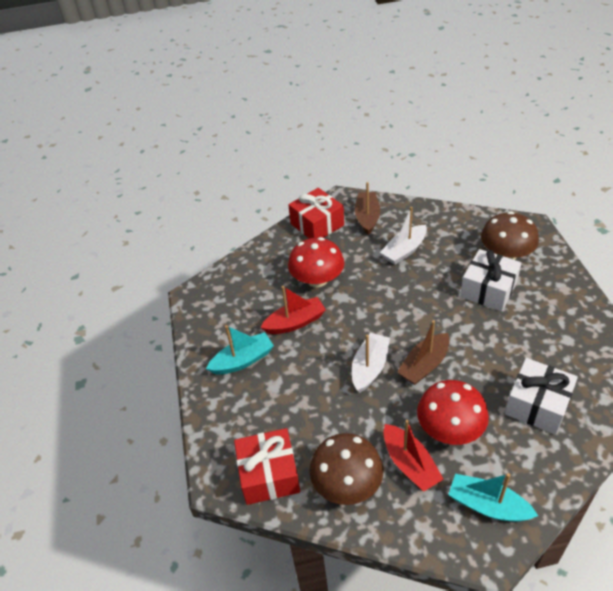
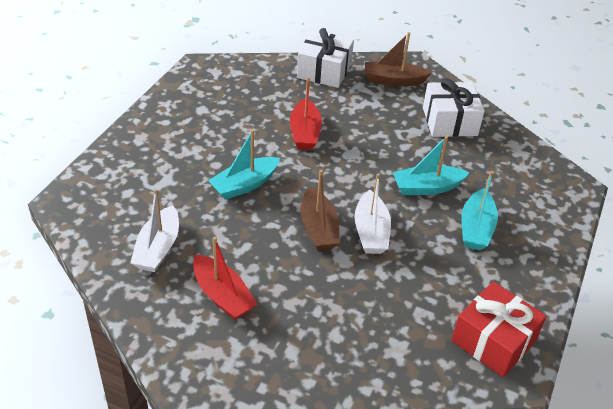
brown mushroom: 2 -> 0
red gift: 2 -> 1
red mushroom: 2 -> 0
turquoise boat: 2 -> 3

